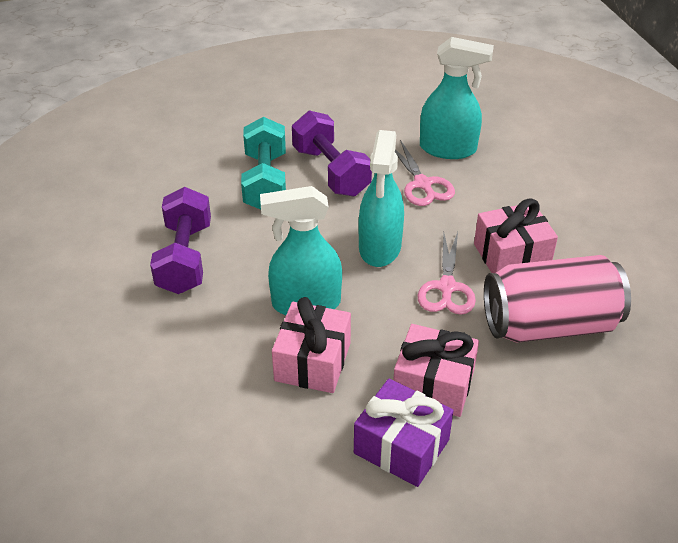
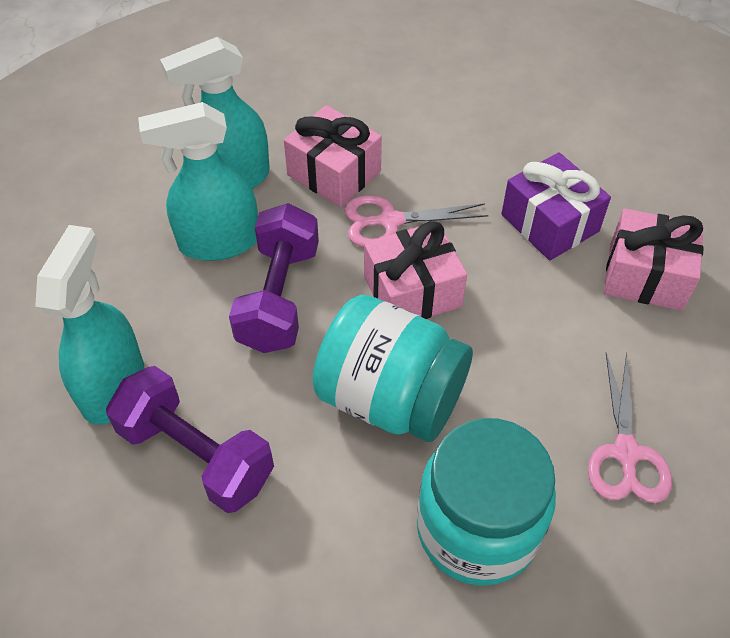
pink can: 1 -> 0
turquoise dumbbell: 1 -> 0
turquoise jar: 0 -> 2

